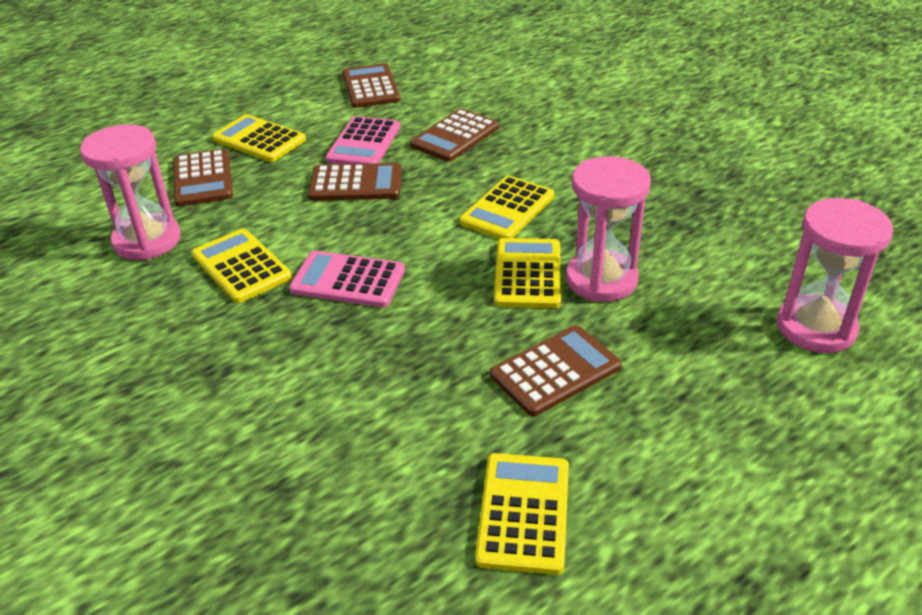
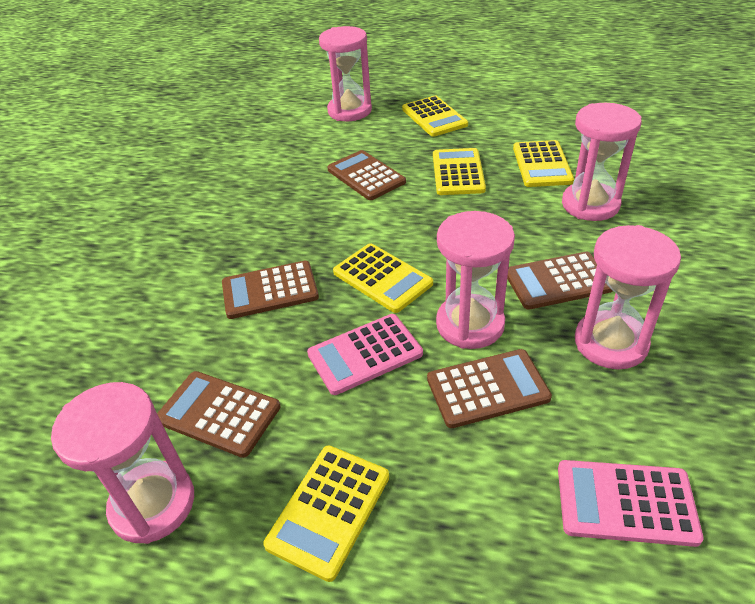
pink hourglass: 3 -> 5

